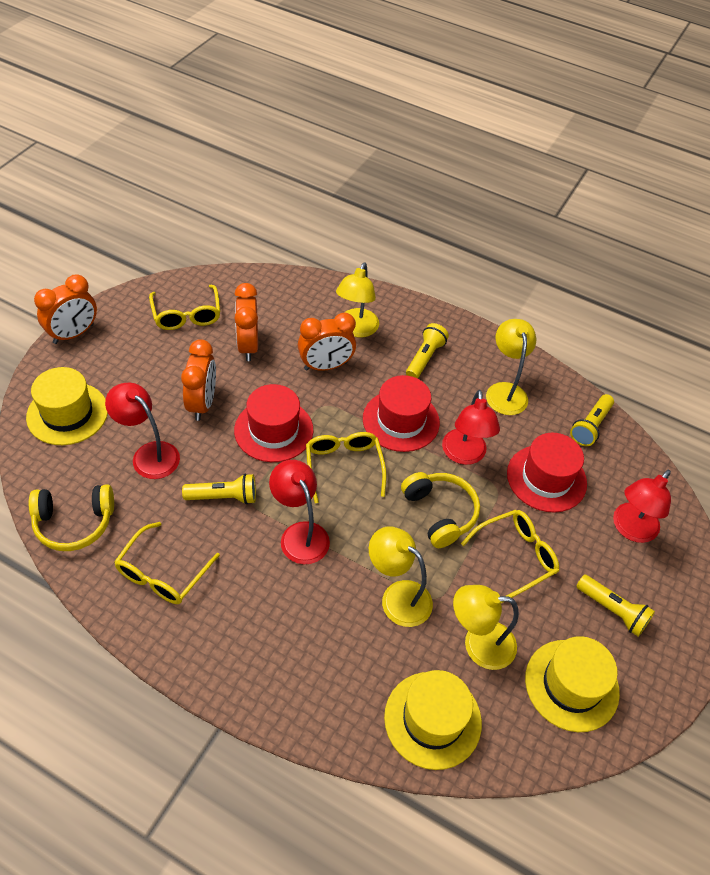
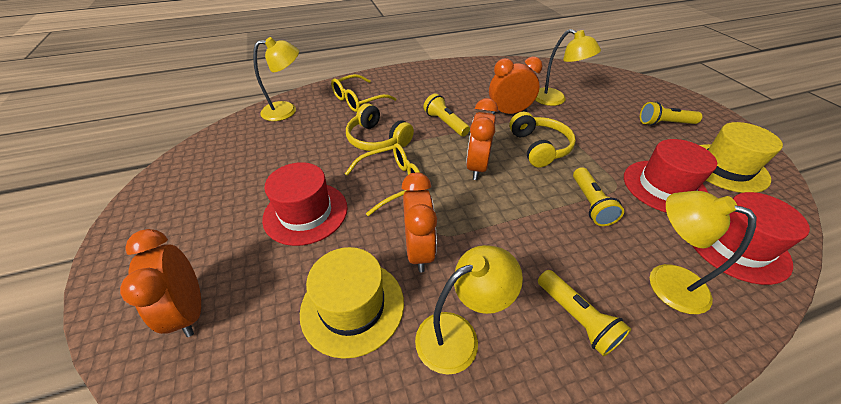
red lamp: 4 -> 0
yellow glasses: 4 -> 2
yellow hat: 3 -> 2

